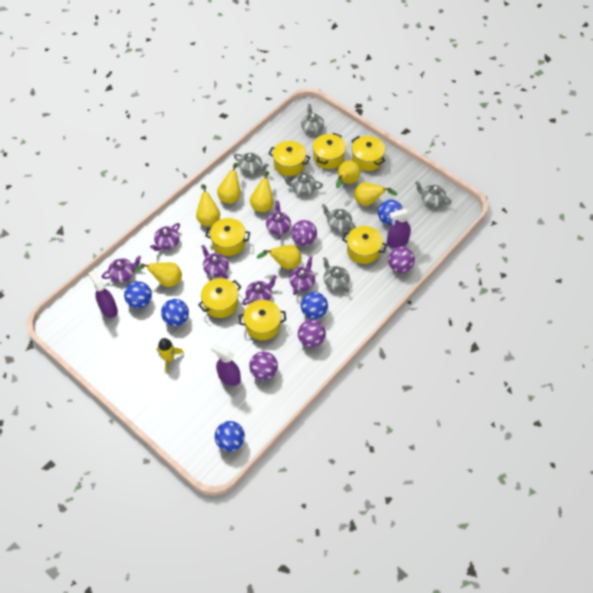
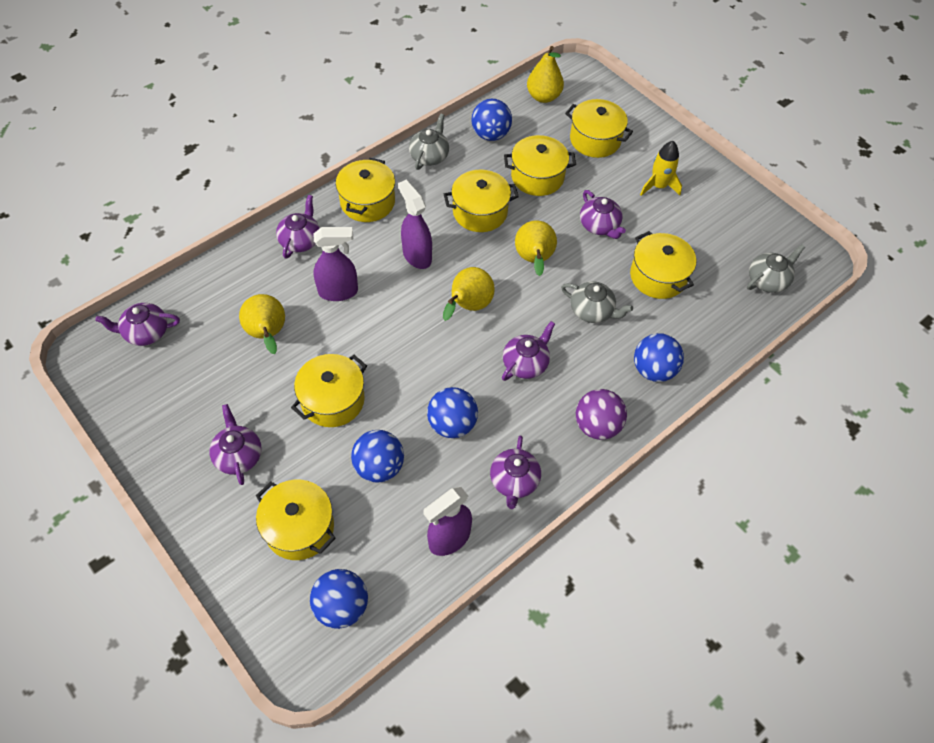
grey teapot: 6 -> 3
purple ball: 4 -> 1
yellow pear: 7 -> 4

